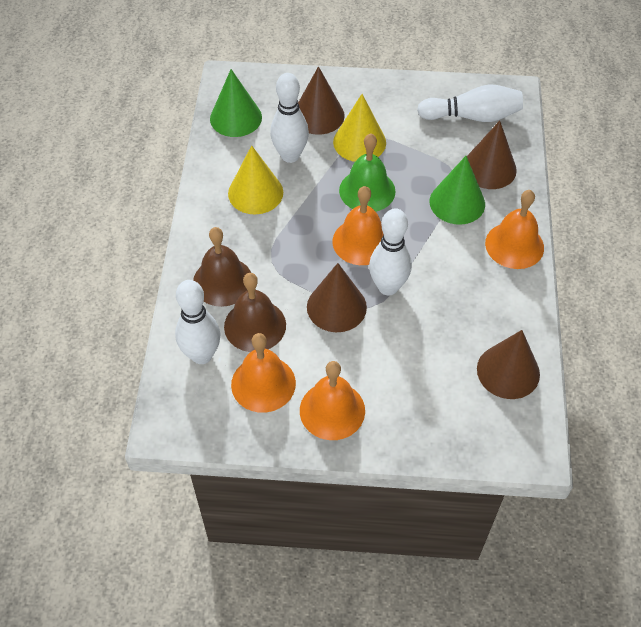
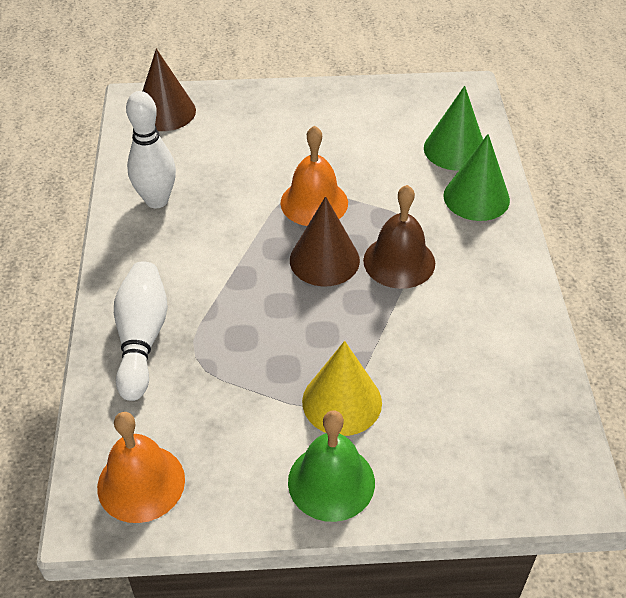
brown bell: 2 -> 1
brown cone: 4 -> 2
orange bell: 4 -> 2
white bowling pin: 4 -> 2
yellow cone: 2 -> 1

